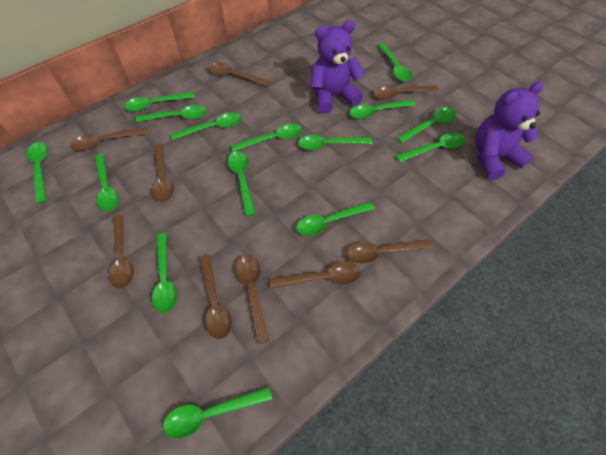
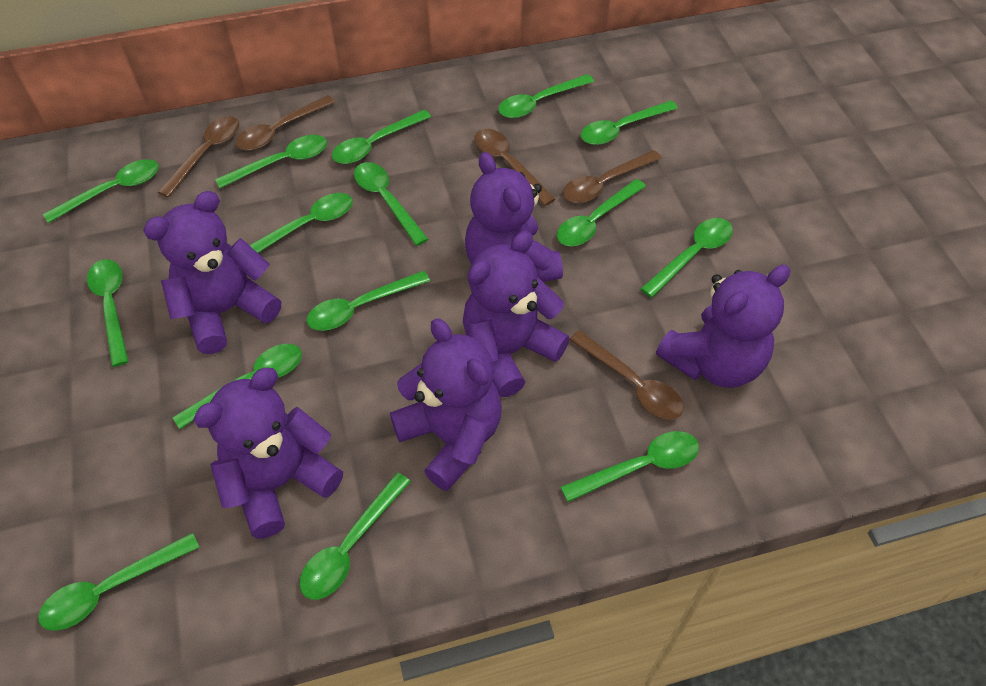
brown spoon: 9 -> 5
purple teddy bear: 2 -> 6

